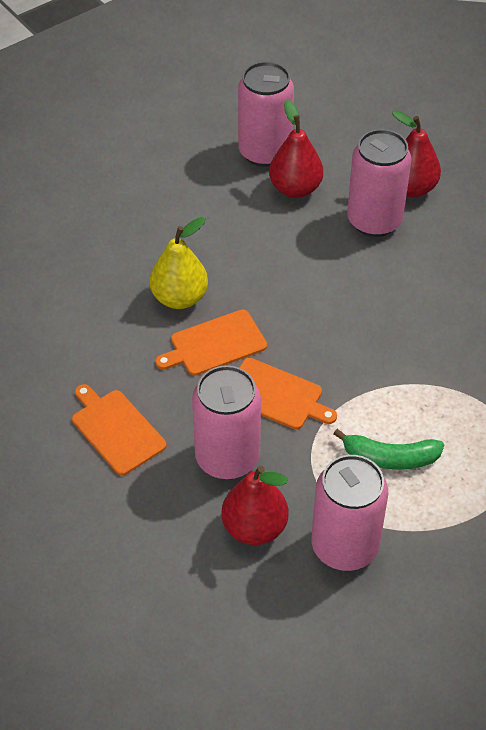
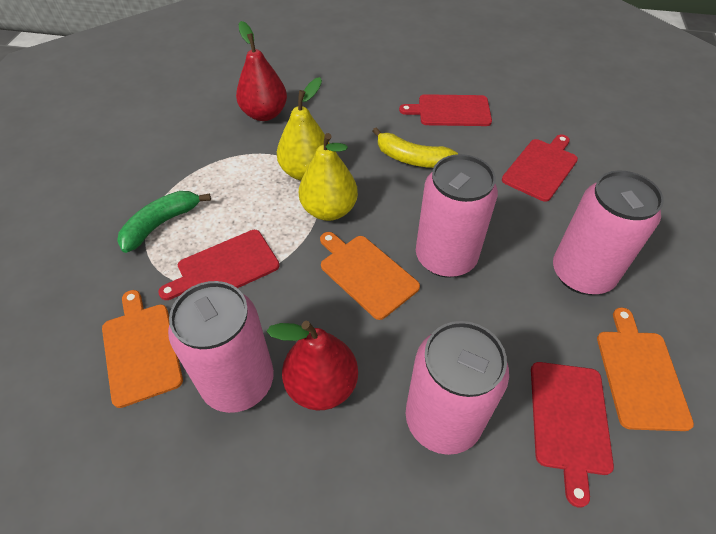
red cutting board: 0 -> 4
red pear: 3 -> 2
yellow banana: 0 -> 1
yellow pear: 1 -> 2

